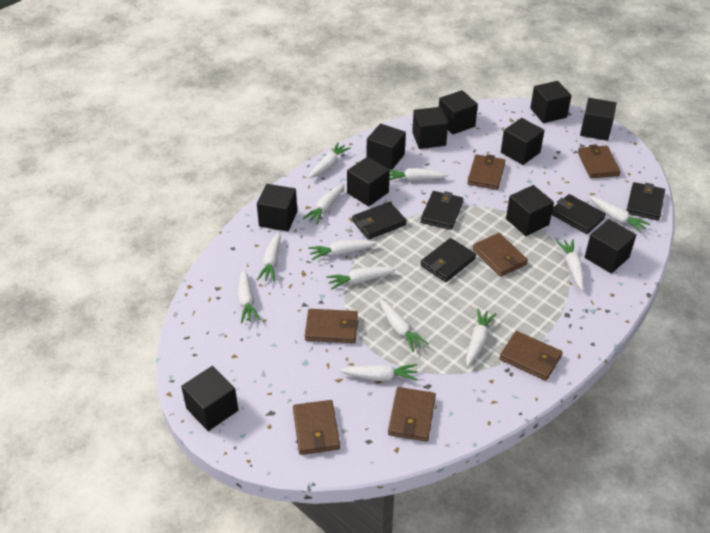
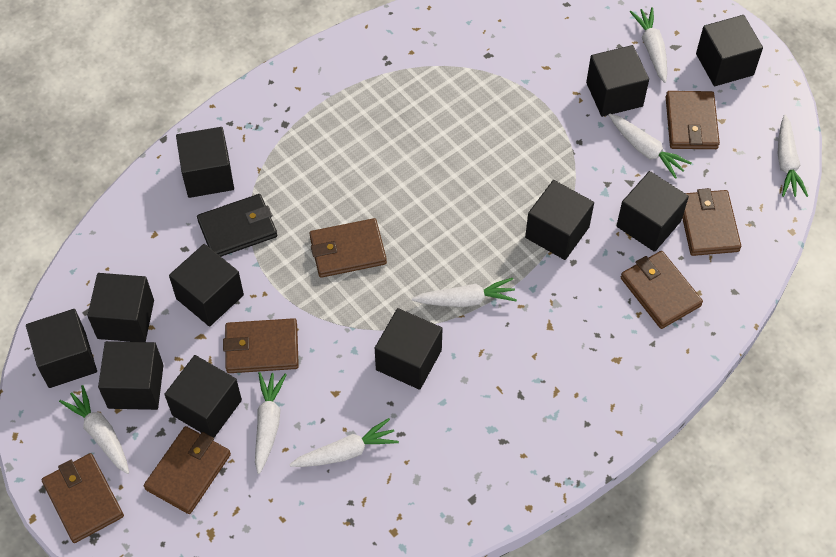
black wallet: 5 -> 1
white carrot: 12 -> 7

